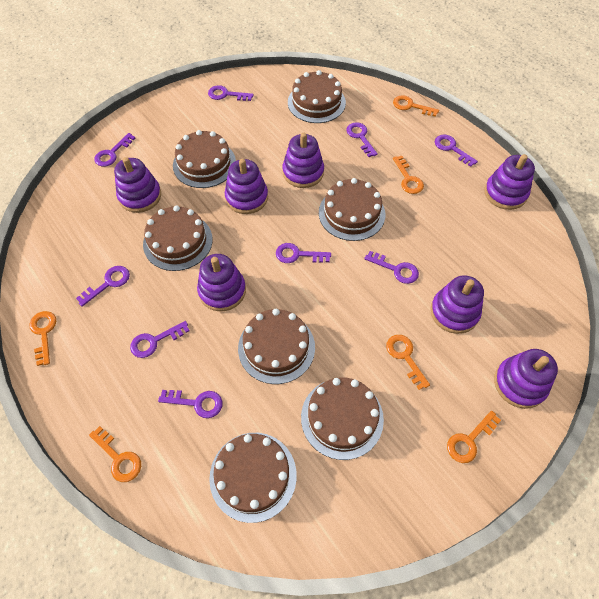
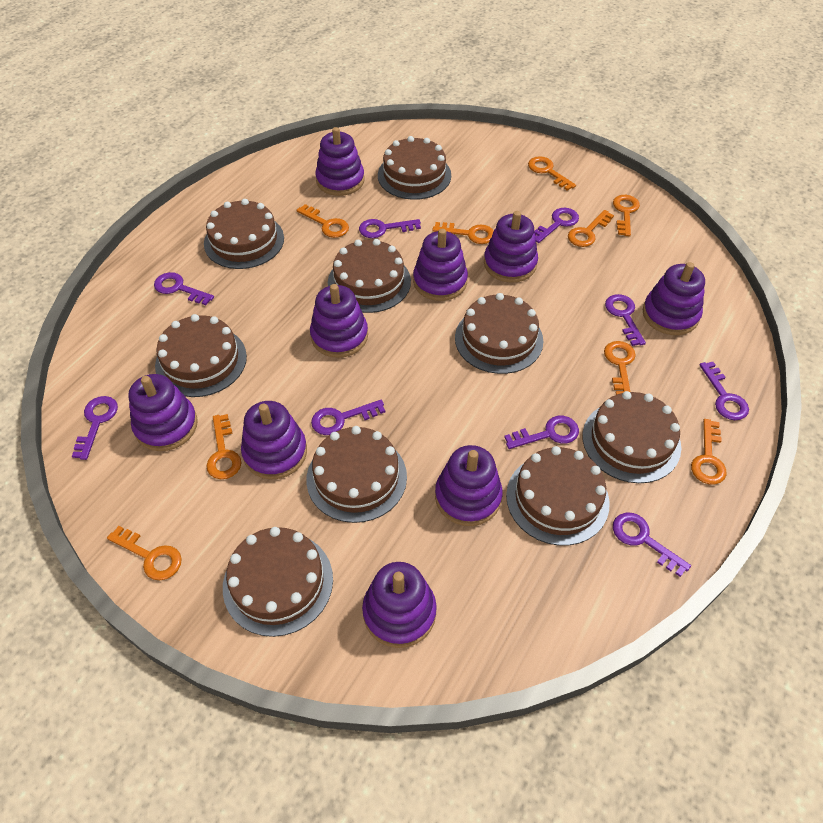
brown cake: 7 -> 9
orange key: 6 -> 9
purple stacking toy: 7 -> 9

